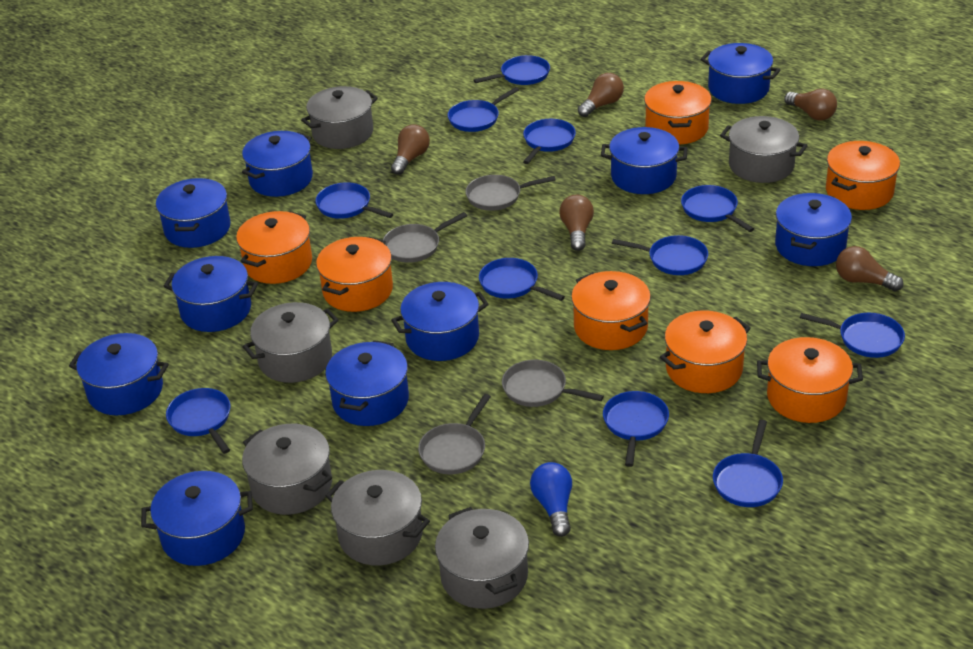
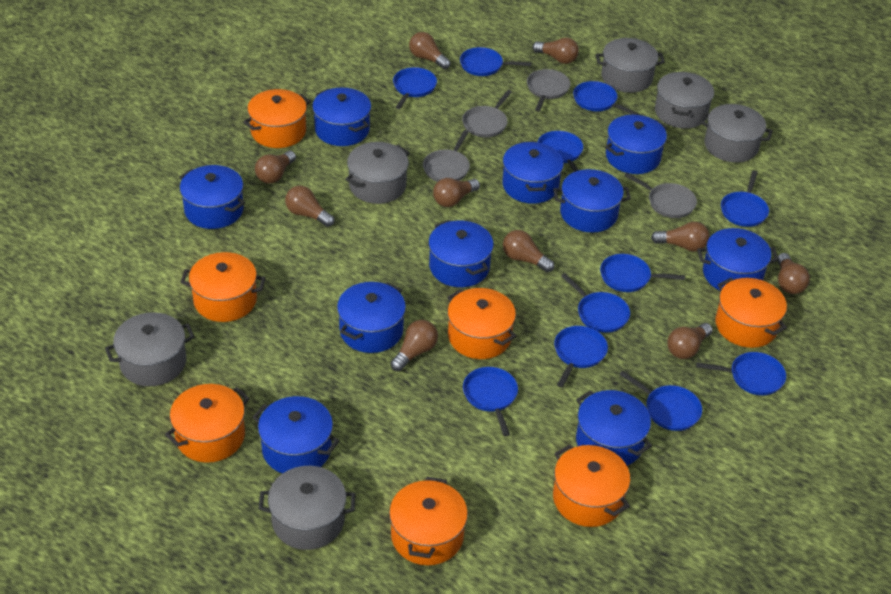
blue light bulb: 1 -> 0
brown light bulb: 5 -> 10

